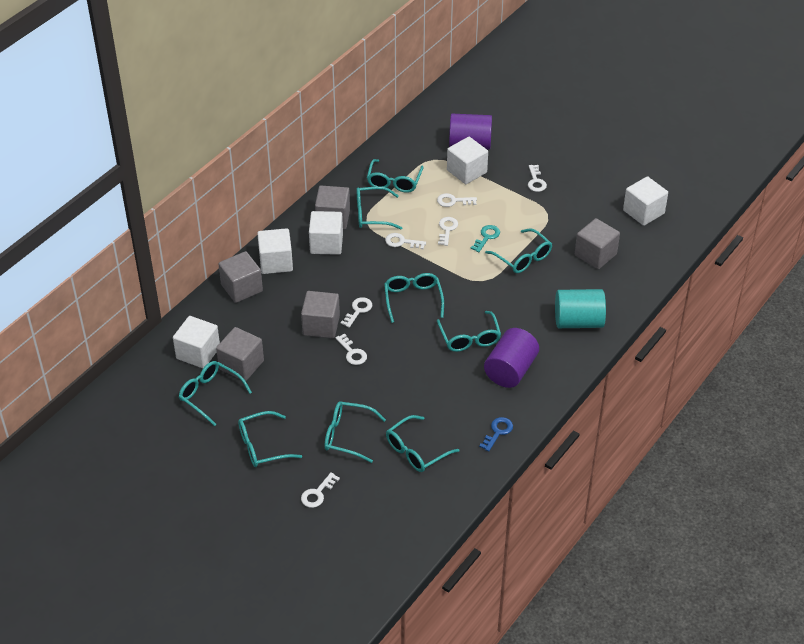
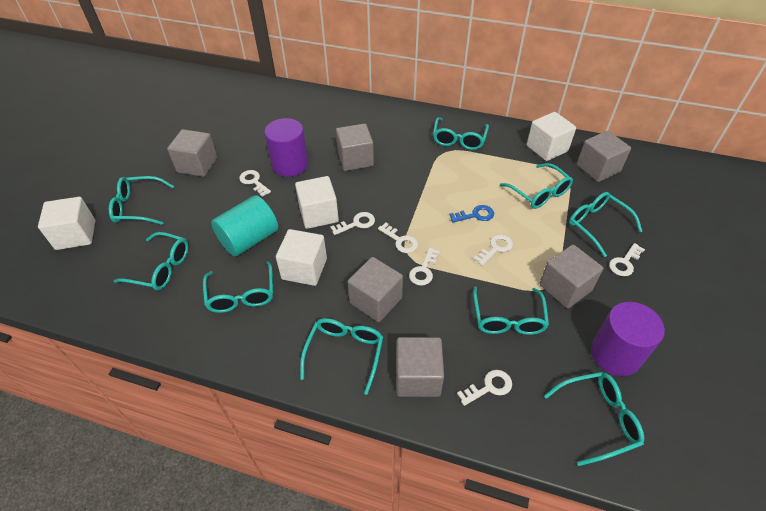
grey cube: 5 -> 6
turquoise key: 1 -> 0
white cube: 5 -> 4

